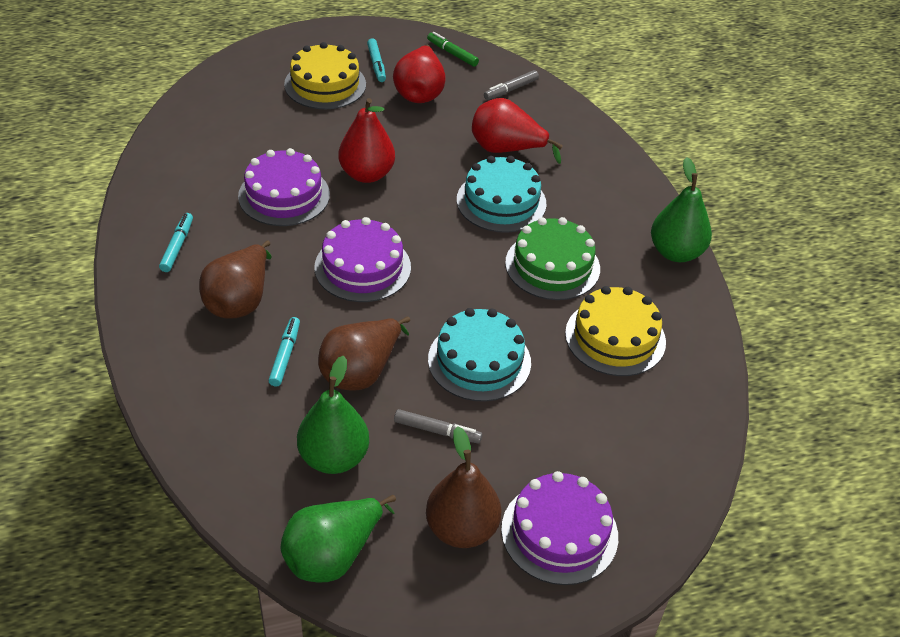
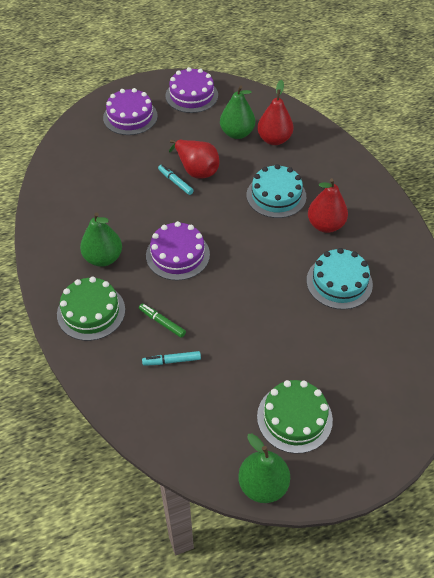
brown pear: 3 -> 0
green cake: 1 -> 2
grey marker: 2 -> 0
turquoise marker: 3 -> 2
yellow cake: 2 -> 0

